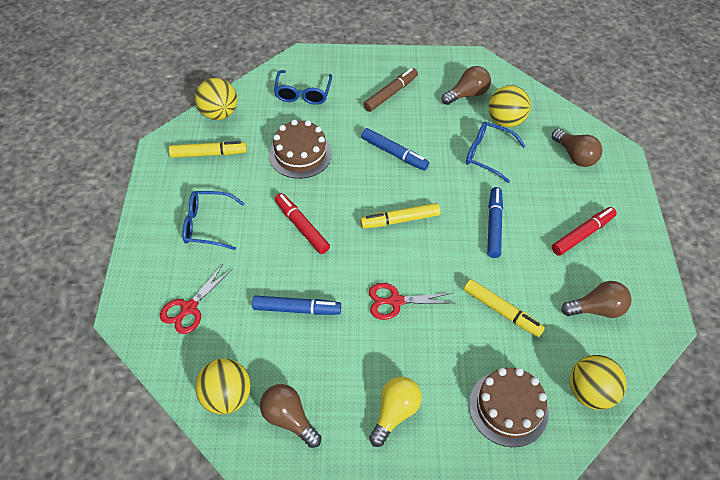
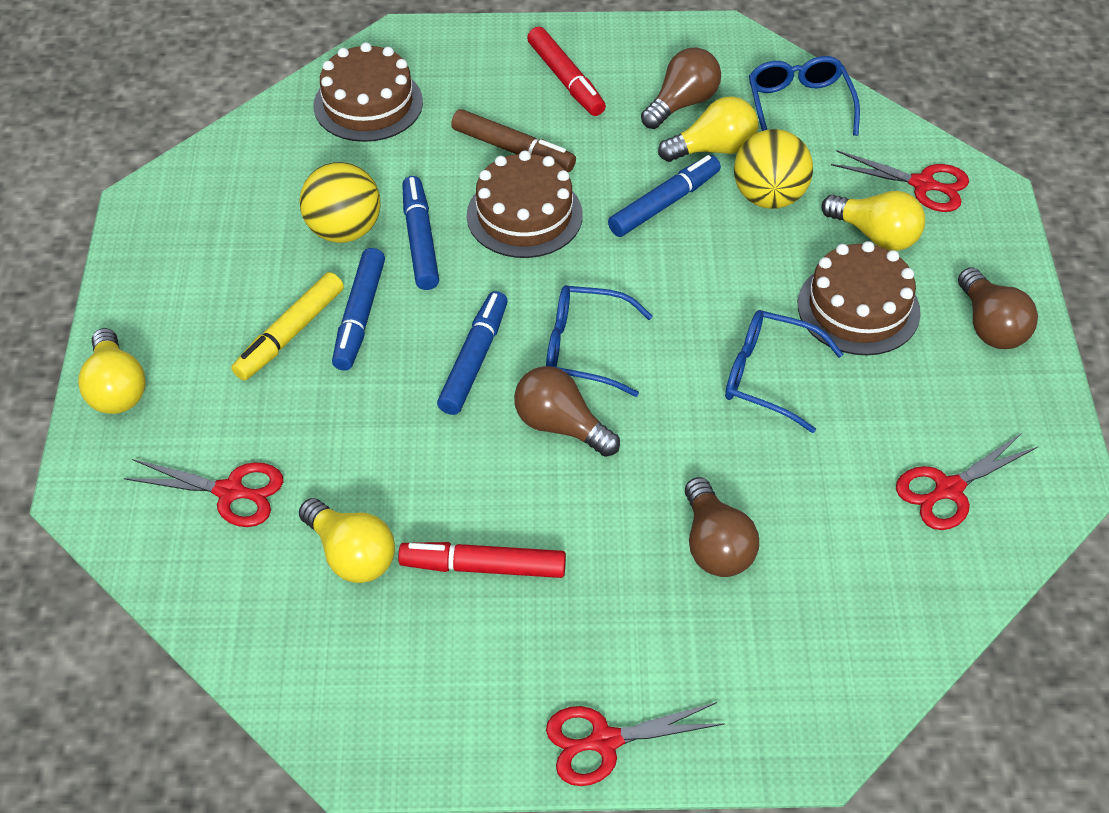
blue marker: 3 -> 4
brown cake: 2 -> 3
red scissors: 2 -> 4
yellow ball: 4 -> 2
yellow light bulb: 1 -> 4
yellow marker: 3 -> 1

